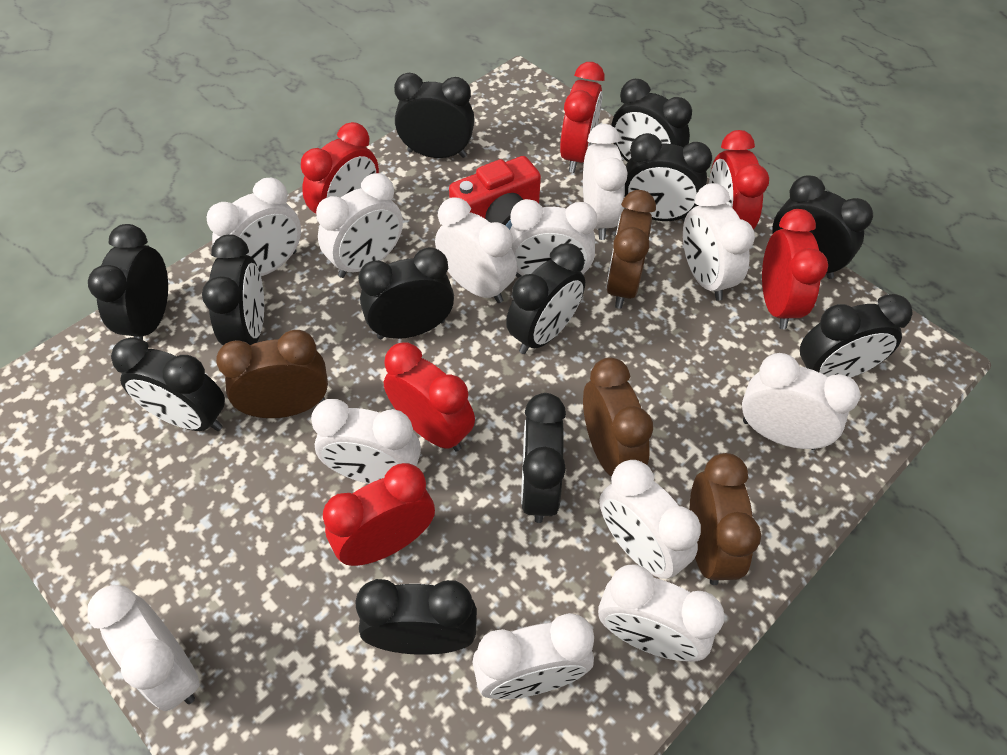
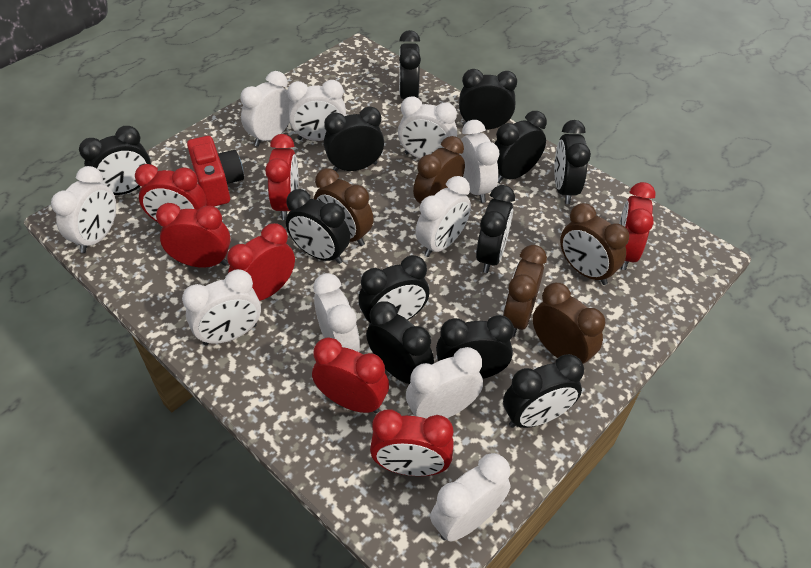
brown clock: 4 -> 5
red clock: 6 -> 7
white clock: 12 -> 10

